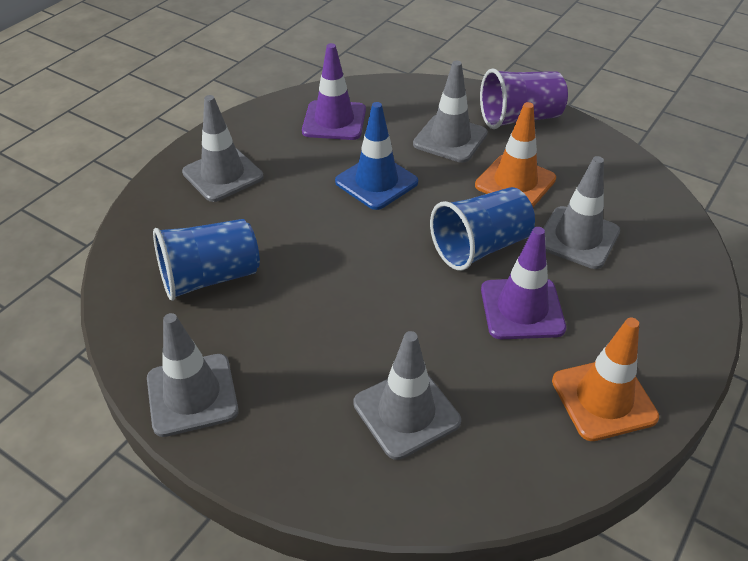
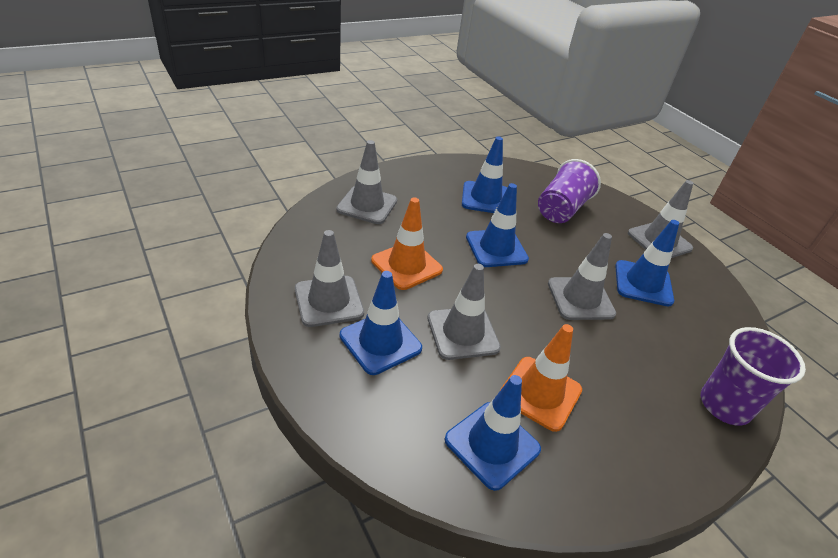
blue cup: 2 -> 0
blue traffic cone: 1 -> 5
purple cup: 1 -> 2
purple traffic cone: 2 -> 0

